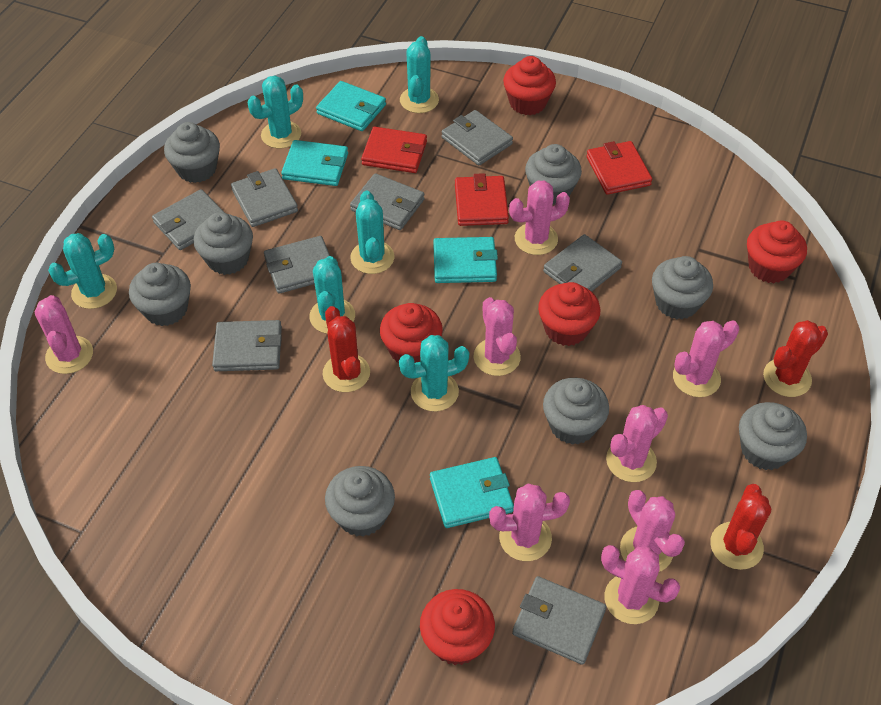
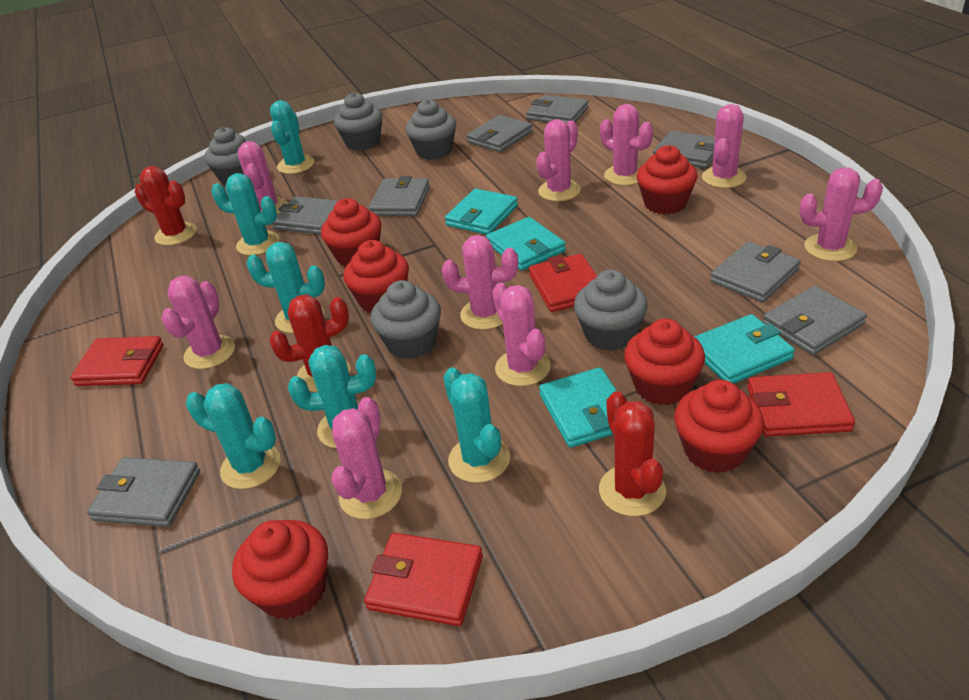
grey cupcake: 8 -> 5
pink cactus: 8 -> 9
red cupcake: 5 -> 6
red wallet: 3 -> 4

